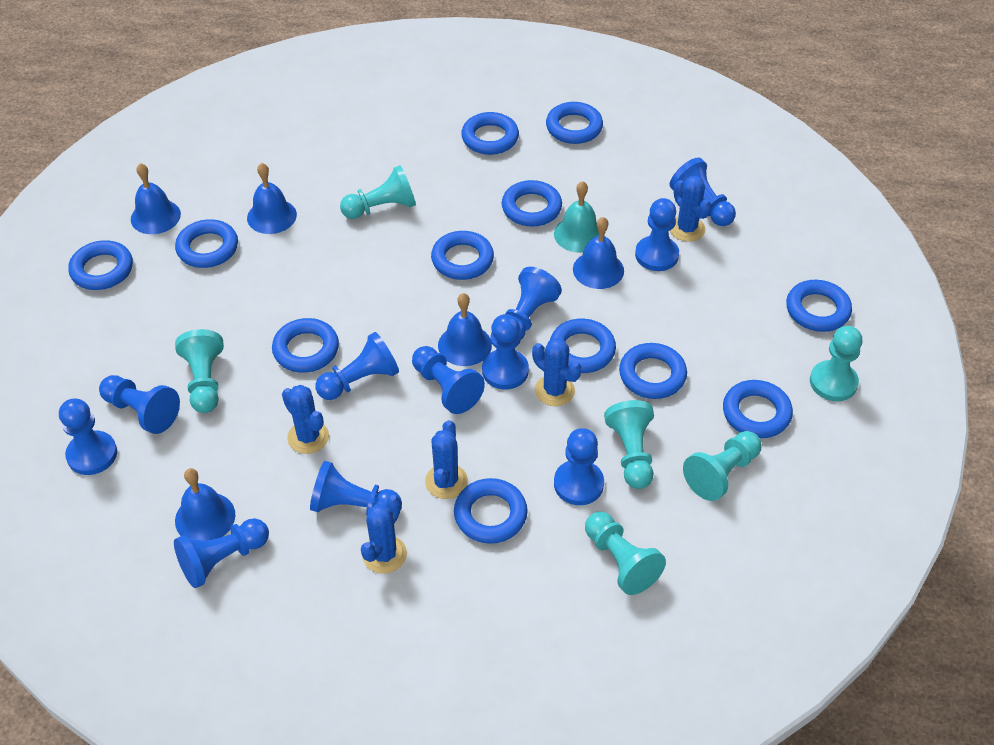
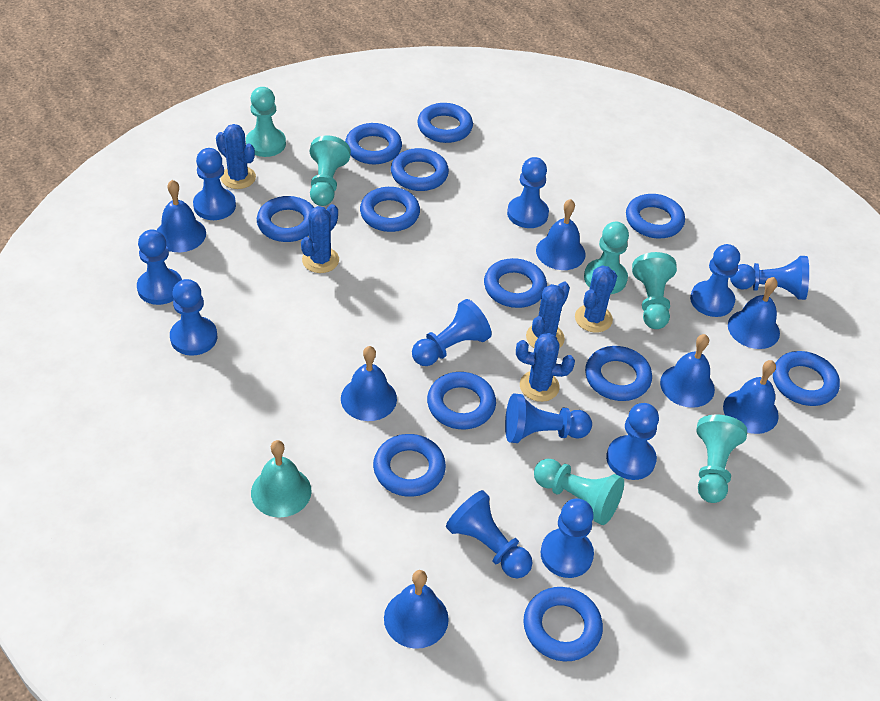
blue bell: 5 -> 7

